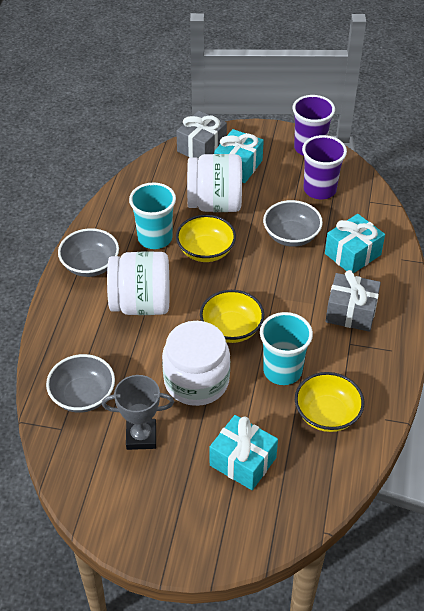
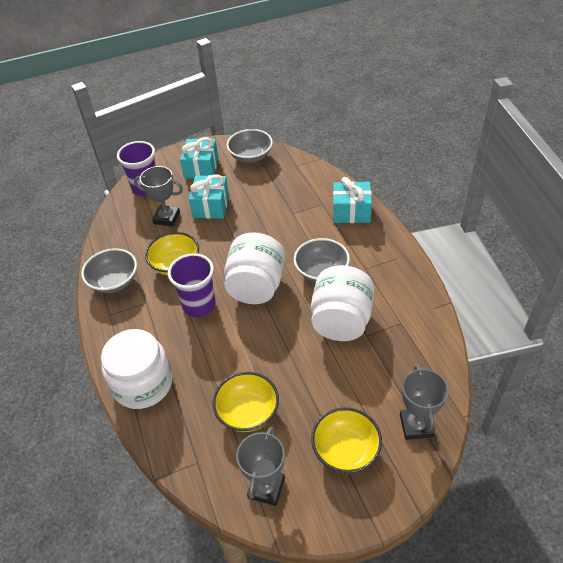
grey gift: 2 -> 0
grey trophy: 1 -> 3
turquoise cup: 2 -> 0

